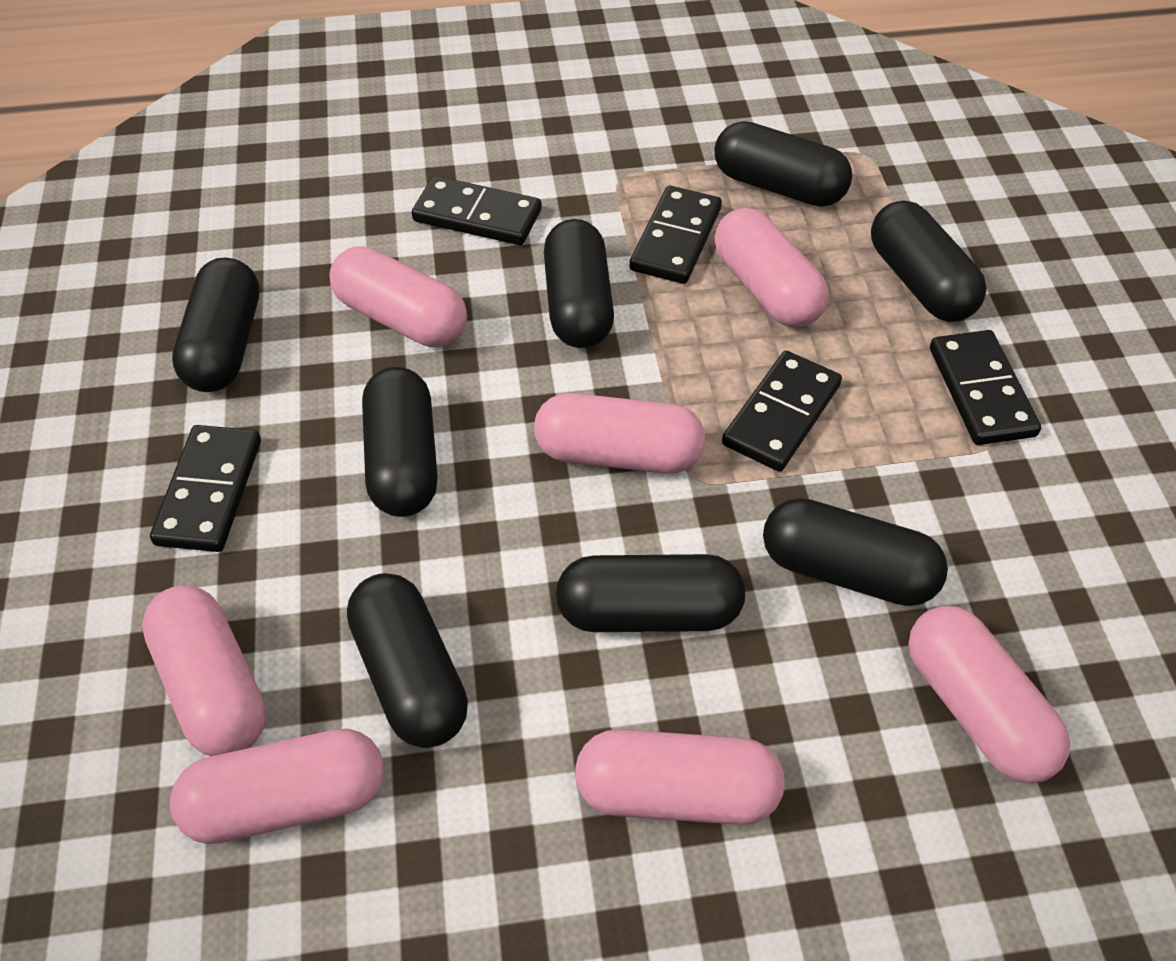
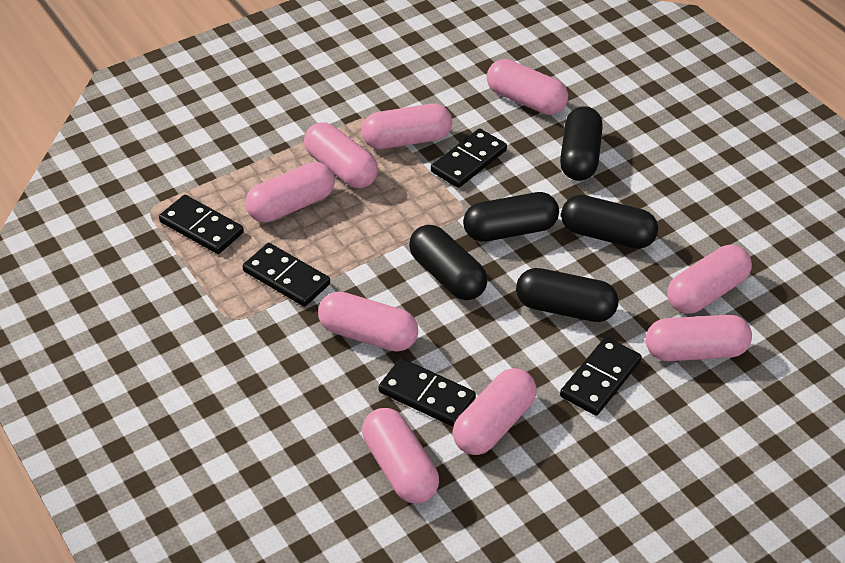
black capsule: 8 -> 5
pink capsule: 7 -> 9

